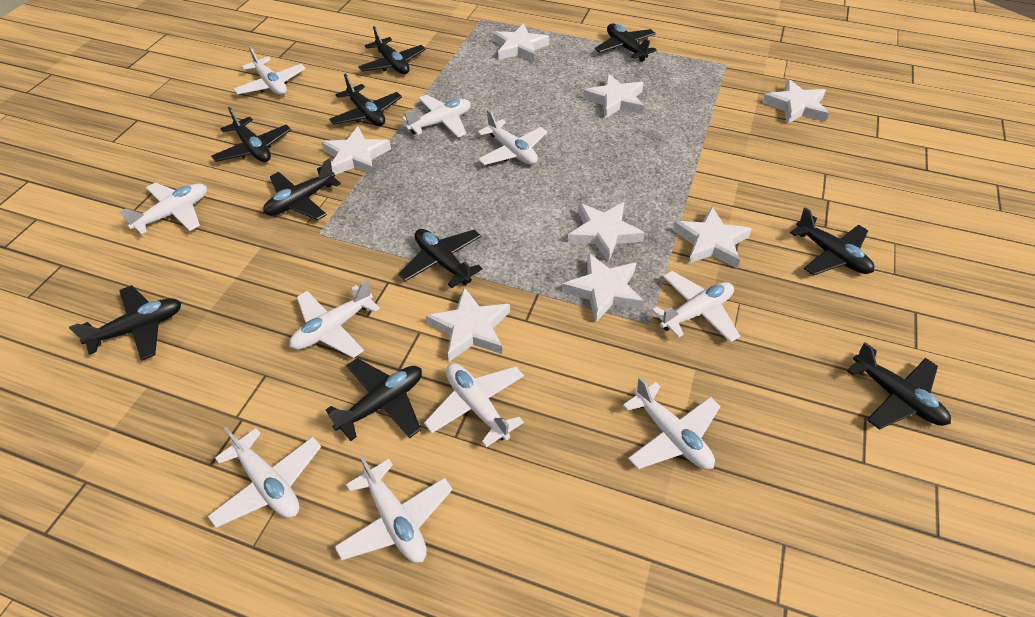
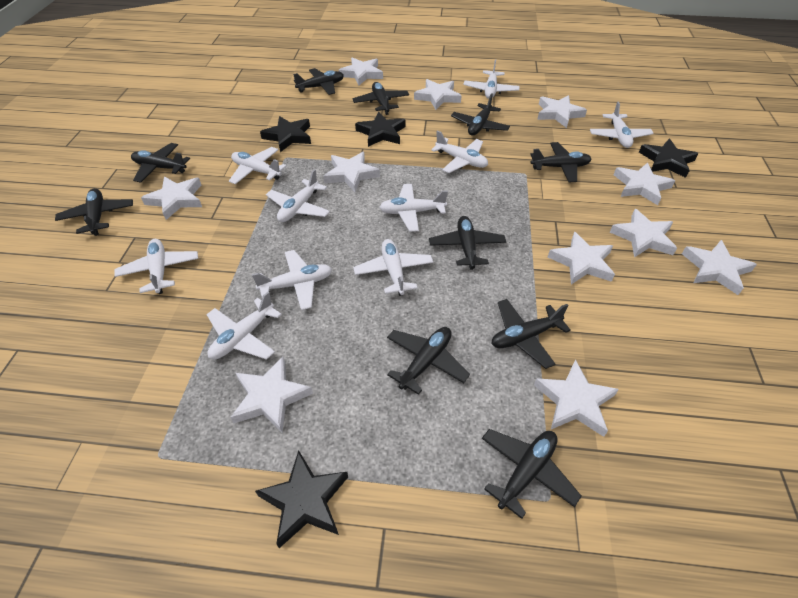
black star: 0 -> 4
white star: 8 -> 11

